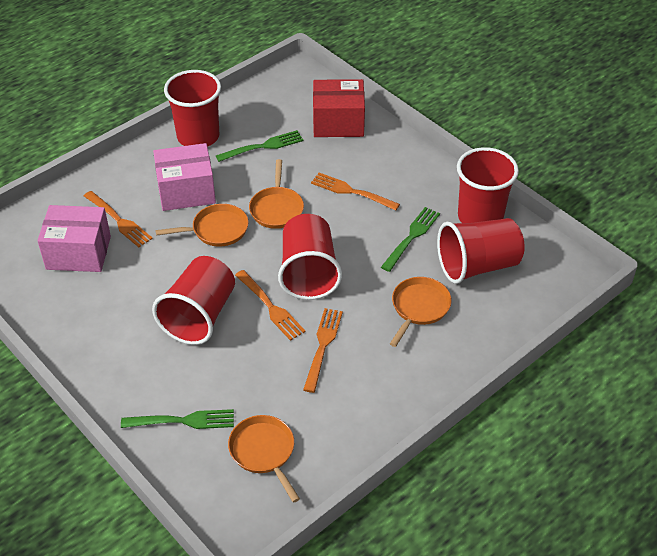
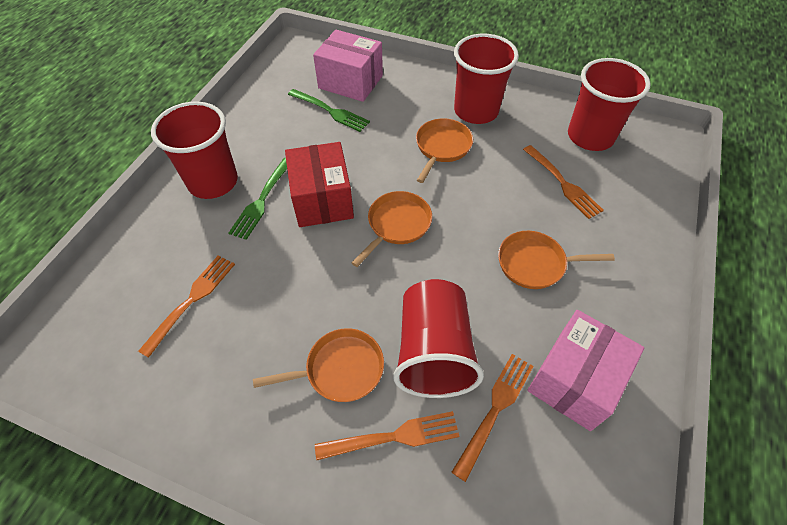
green fork: 3 -> 2
red cup: 5 -> 4

